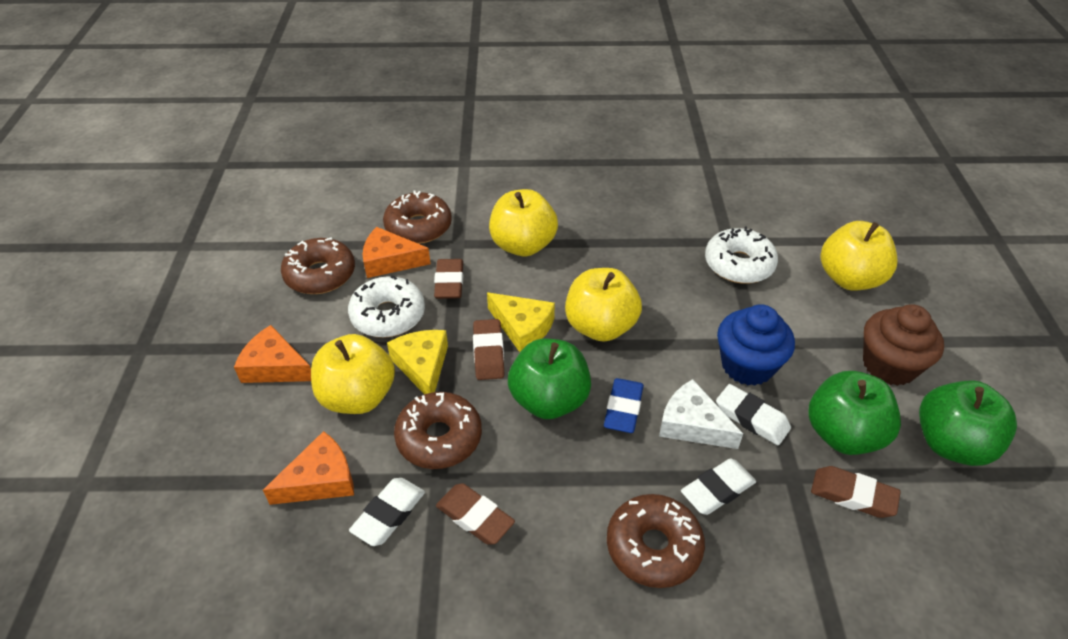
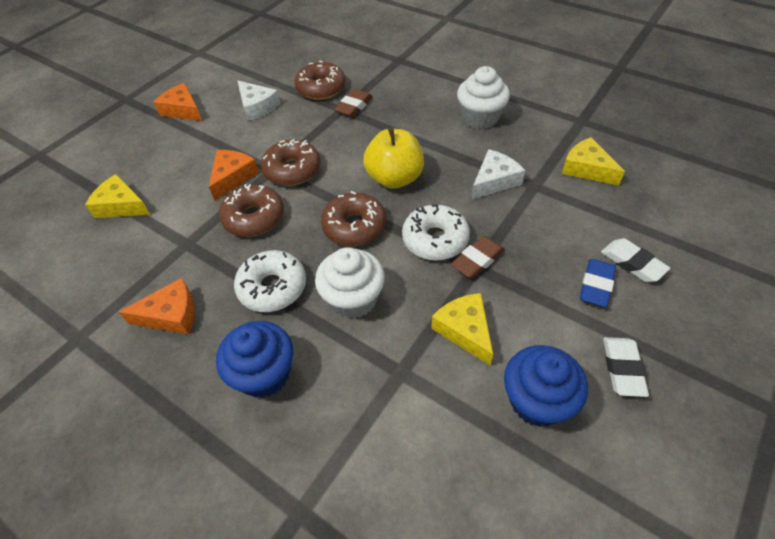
blue cupcake: 1 -> 2
brown cupcake: 1 -> 0
brown eraser: 4 -> 2
green apple: 3 -> 0
white cheese: 1 -> 2
white cupcake: 0 -> 2
white eraser: 3 -> 2
yellow apple: 4 -> 1
yellow cheese: 2 -> 3

